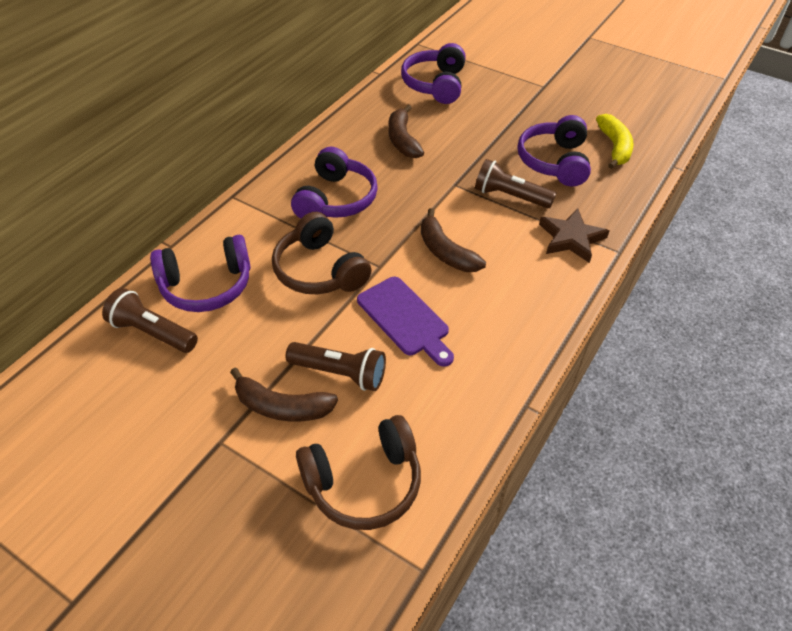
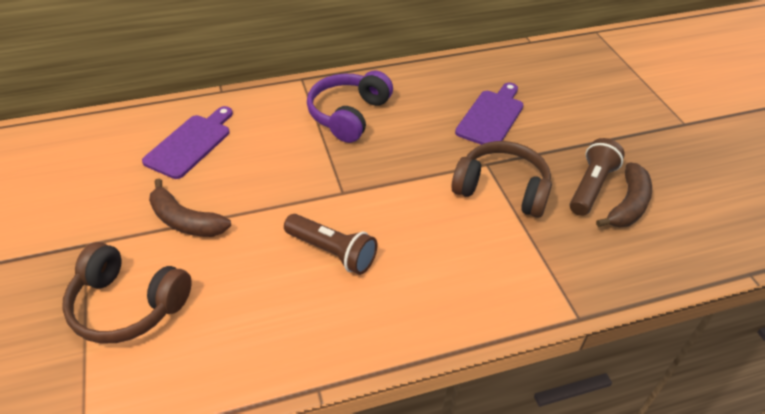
brown banana: 3 -> 2
brown flashlight: 3 -> 2
brown star: 1 -> 0
purple cutting board: 1 -> 2
purple headphones: 4 -> 1
yellow banana: 1 -> 0

